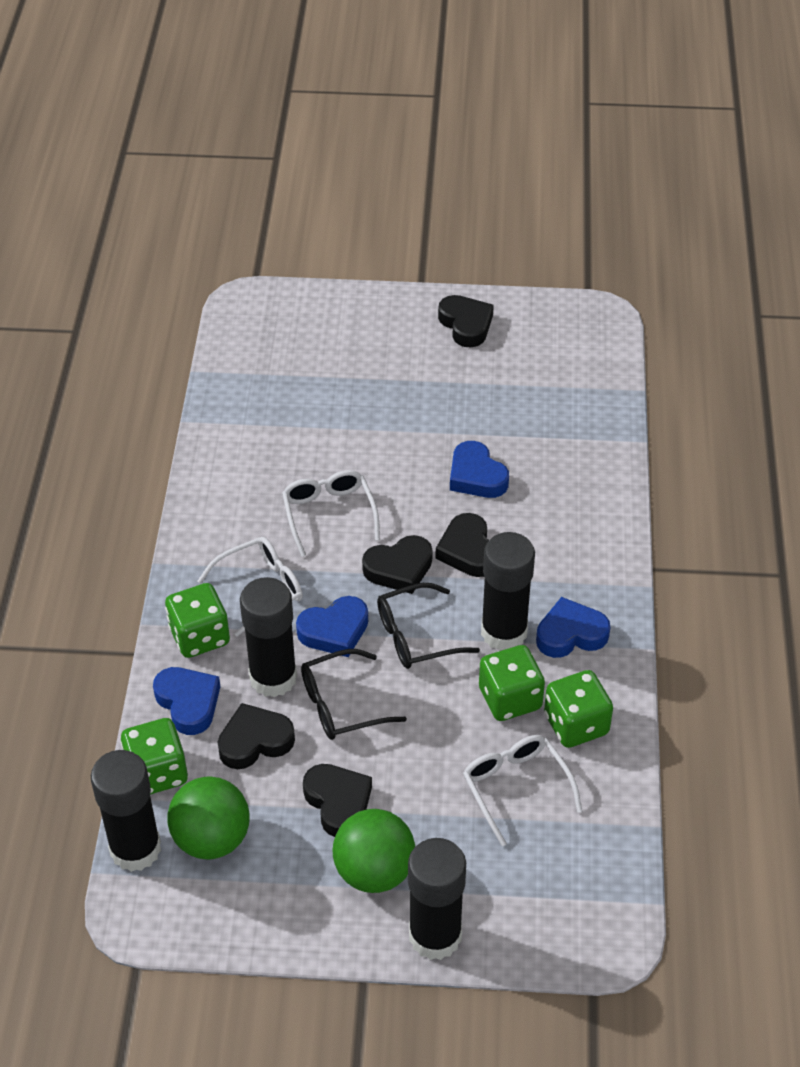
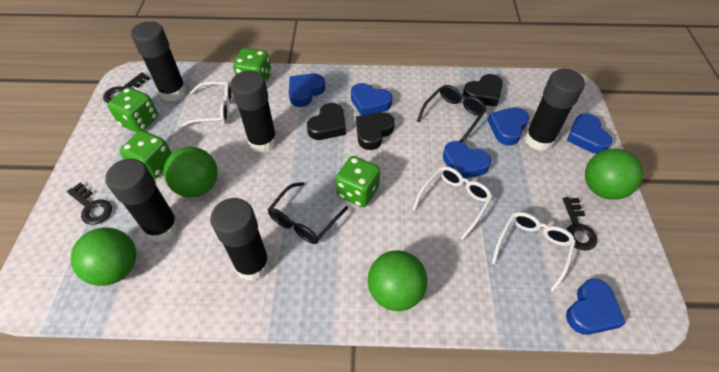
black glue stick: 4 -> 5
black heart: 5 -> 3
black key: 0 -> 3
blue heart: 4 -> 6
green ball: 2 -> 4

